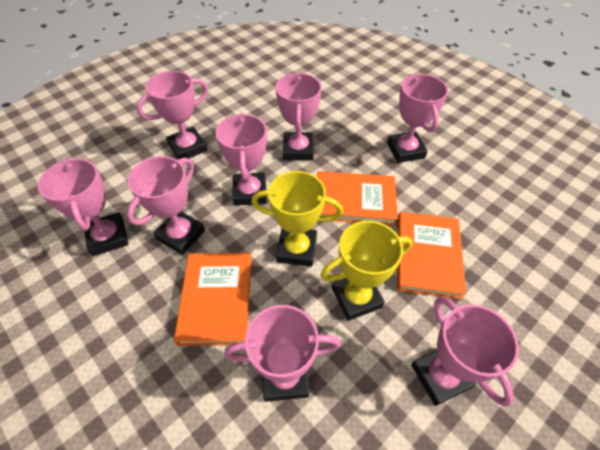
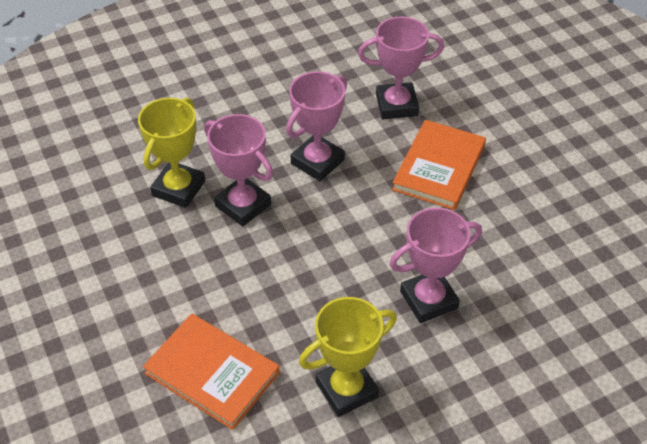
orange book: 3 -> 2
pink trophy: 8 -> 4

